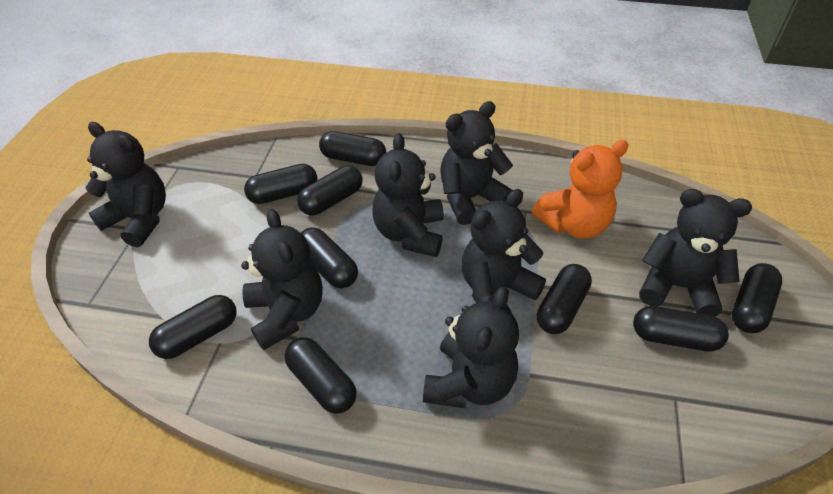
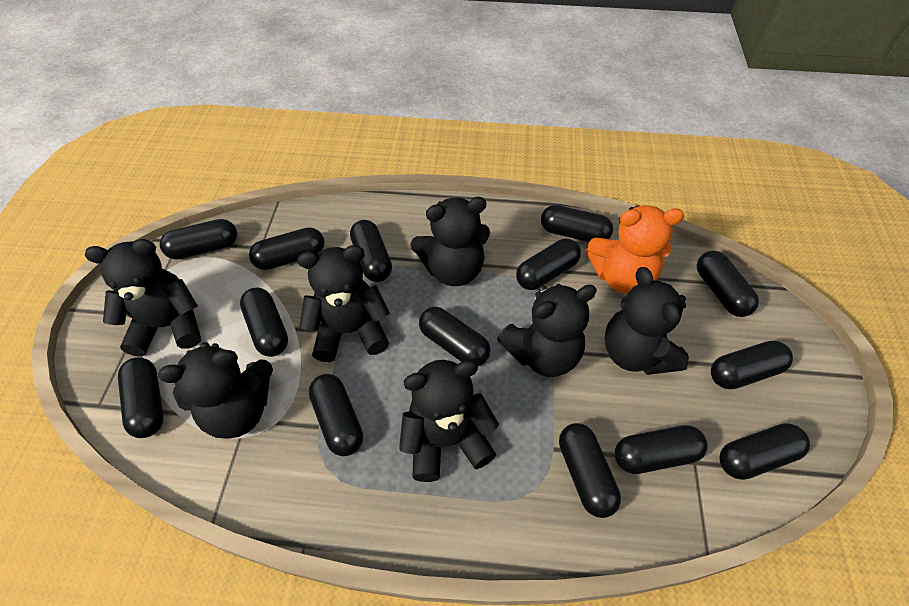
black capsule: 9 -> 14

